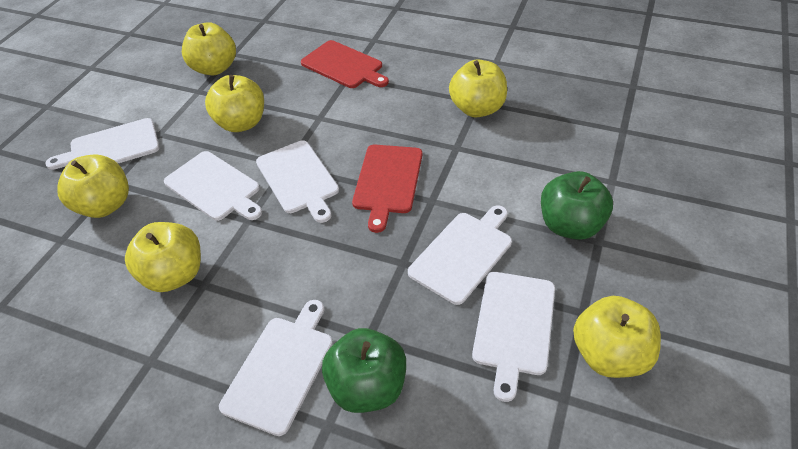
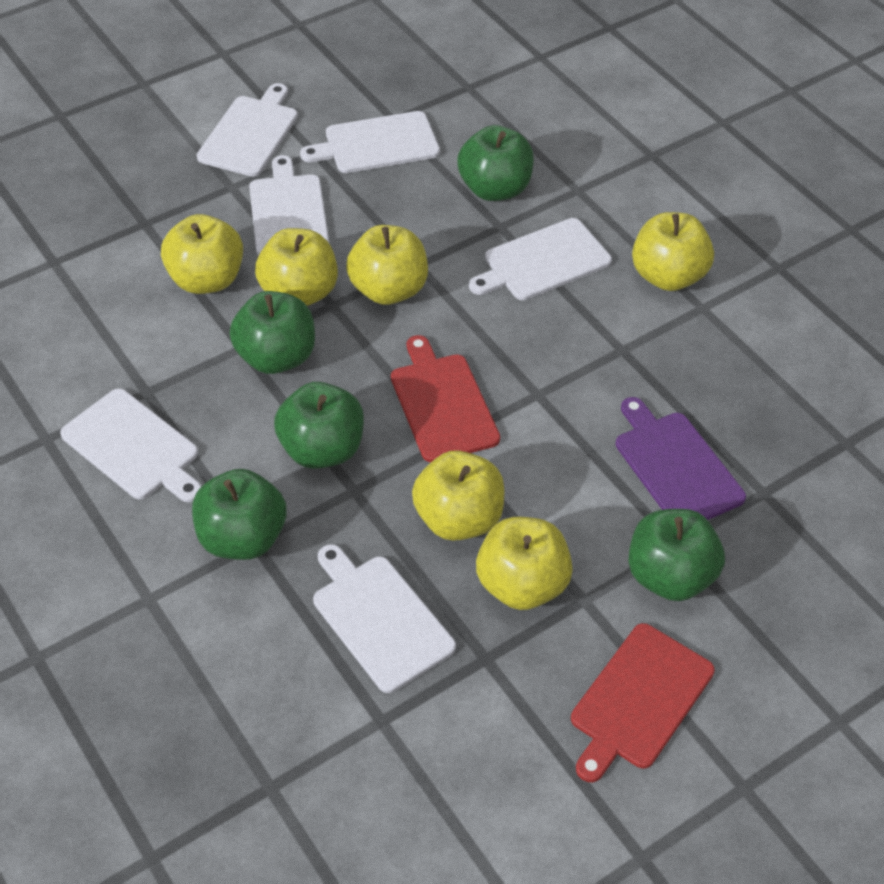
green apple: 2 -> 5
purple cutting board: 0 -> 1

